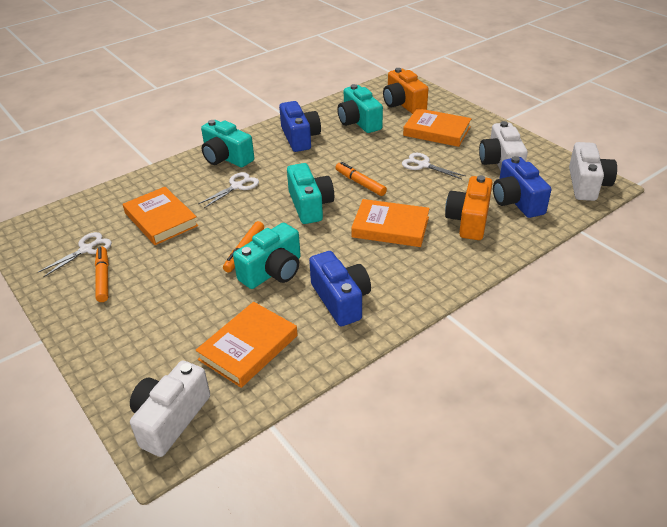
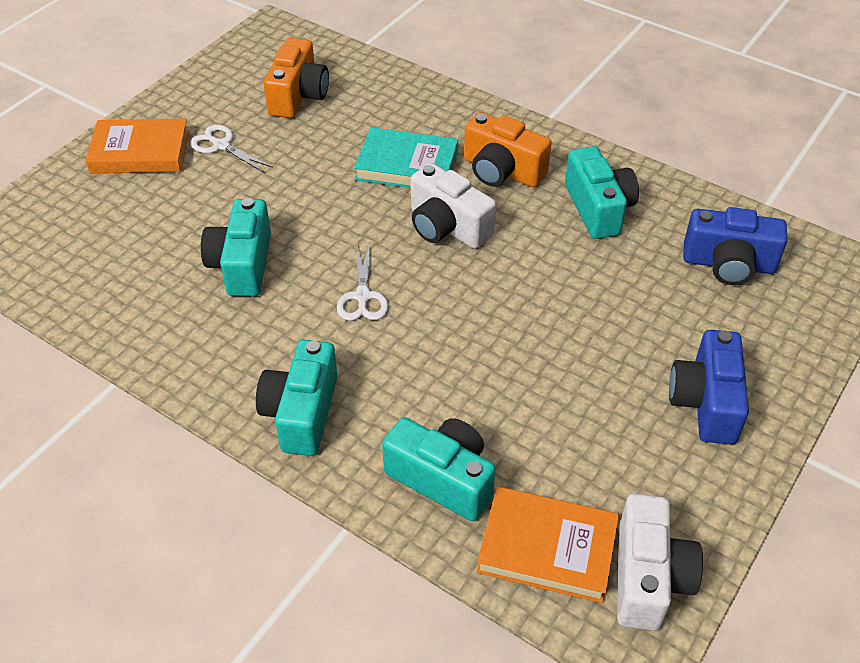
blue camera: 3 -> 2
orange book: 4 -> 2
orange marker: 3 -> 0
turquoise book: 0 -> 1
white camera: 3 -> 2
white scissors: 3 -> 2

